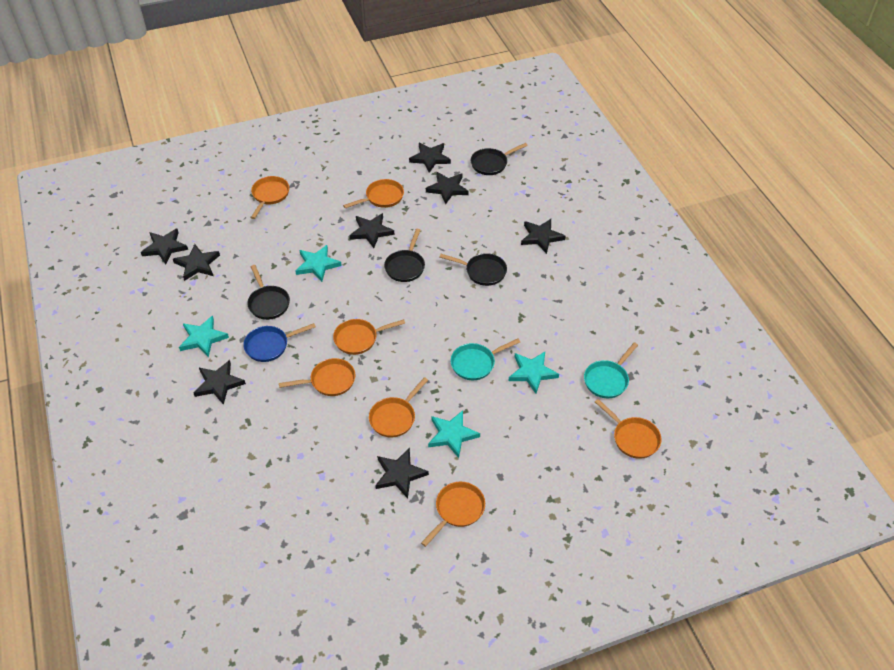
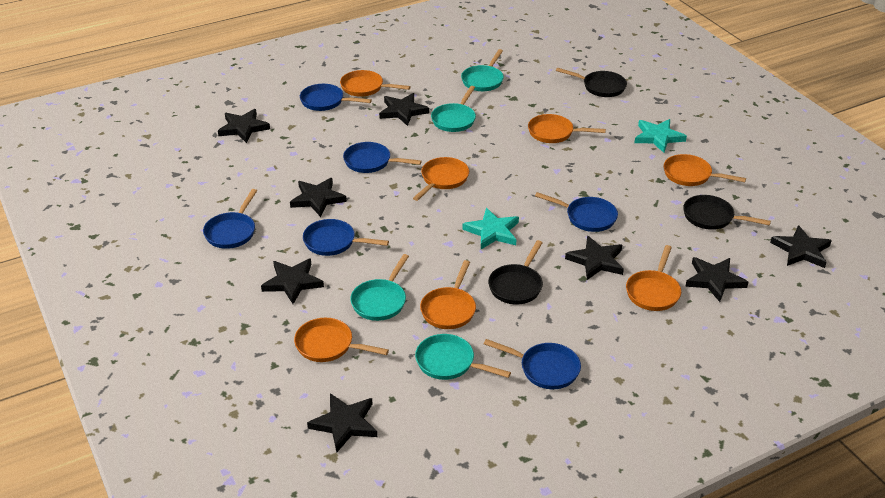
black pan: 4 -> 3
blue pan: 1 -> 6
turquoise pan: 2 -> 4
turquoise star: 4 -> 2

